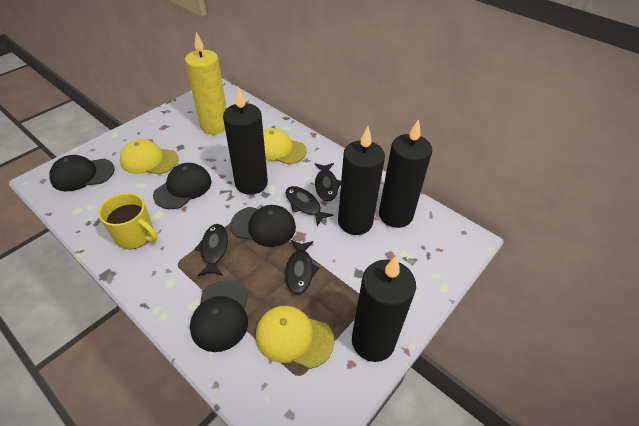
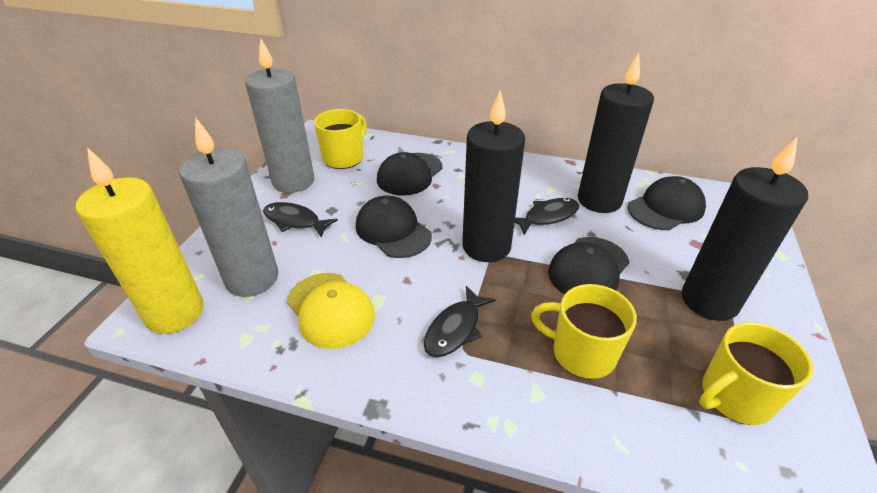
black candle: 4 -> 3
black fish: 4 -> 3
grey candle: 0 -> 2
yellow cap: 3 -> 1
yellow mug: 1 -> 3

